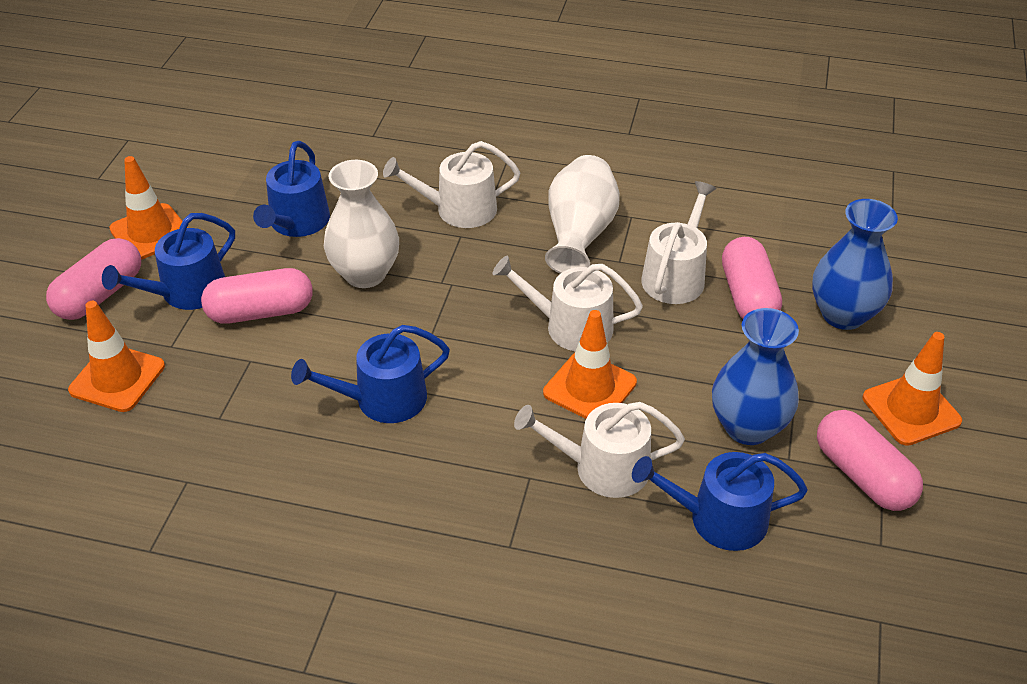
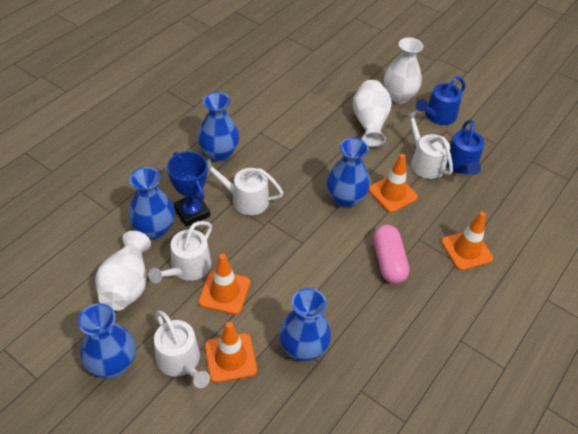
blue trophy: 0 -> 1
blue vase: 2 -> 5
blue watering can: 4 -> 2
pink capsule: 4 -> 1
white vase: 2 -> 3

